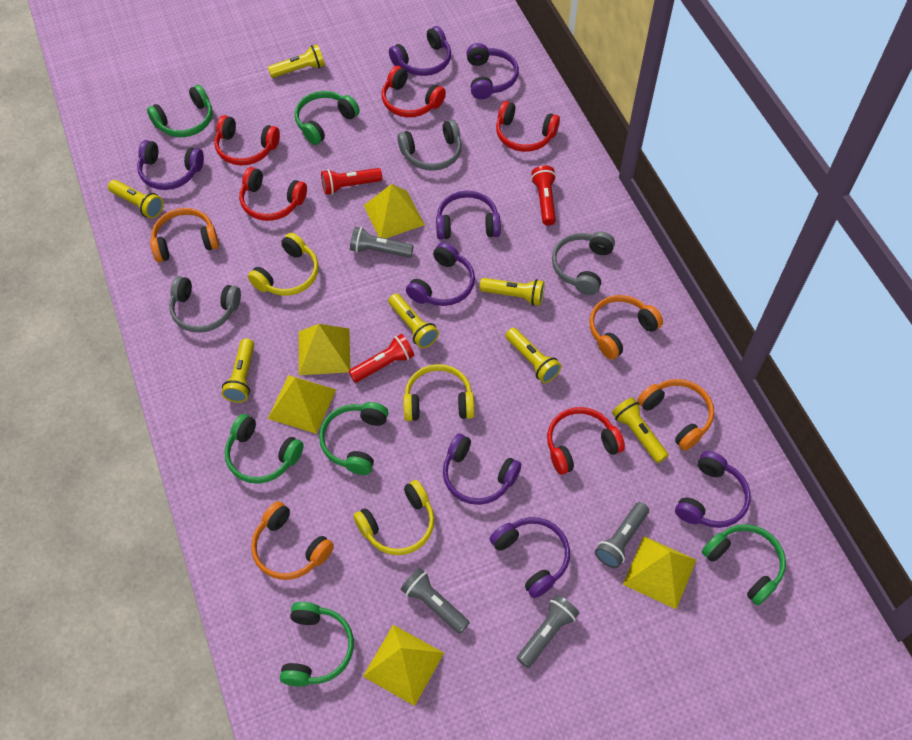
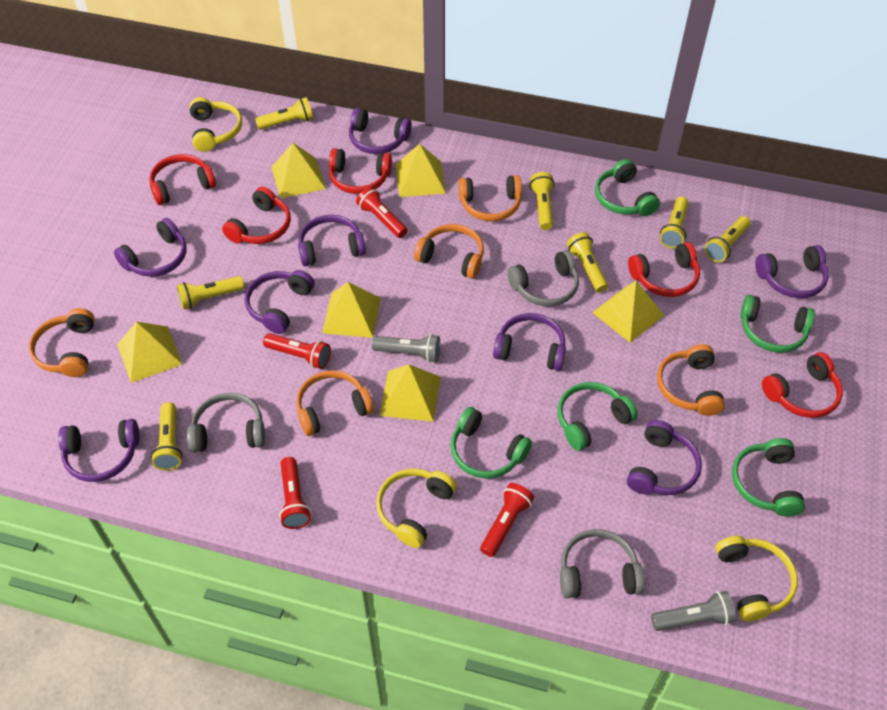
green headphones: 6 -> 5
grey flashlight: 4 -> 2
orange headphones: 4 -> 5
red flashlight: 3 -> 4
yellow pyramid: 5 -> 6

